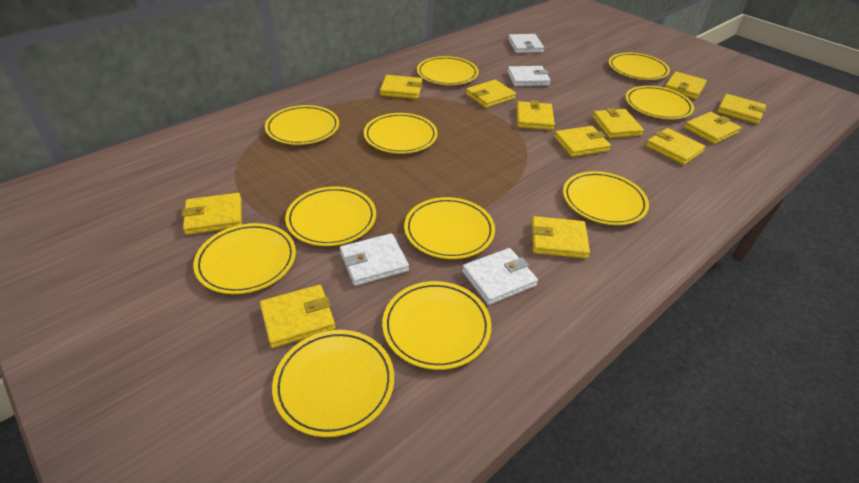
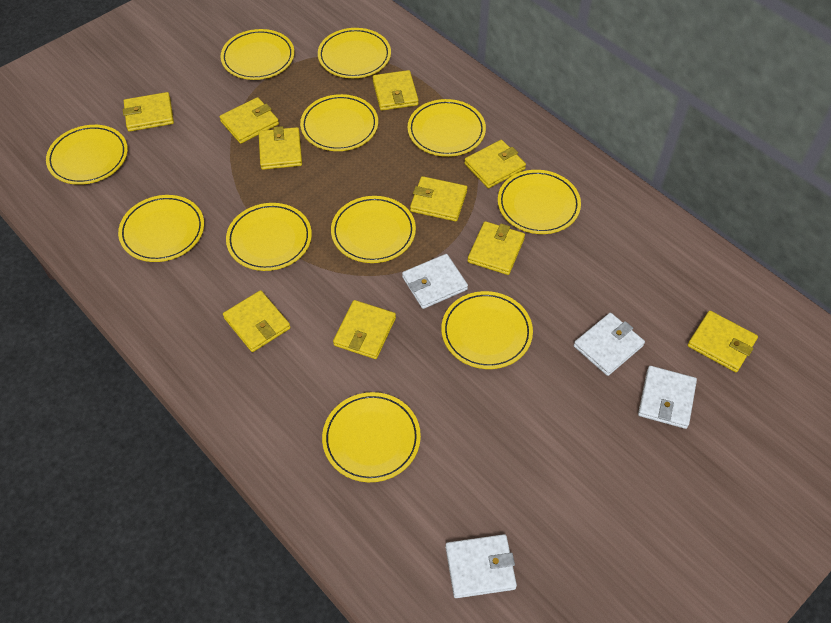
yellow wallet: 12 -> 10

